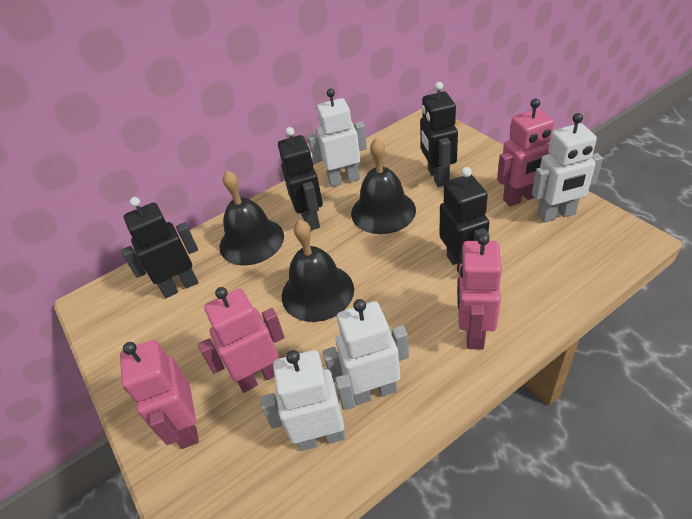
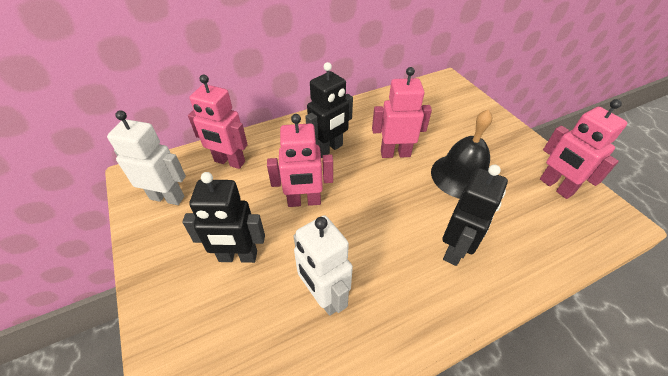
black bell: 3 -> 1
black robot: 4 -> 3
white robot: 4 -> 2

